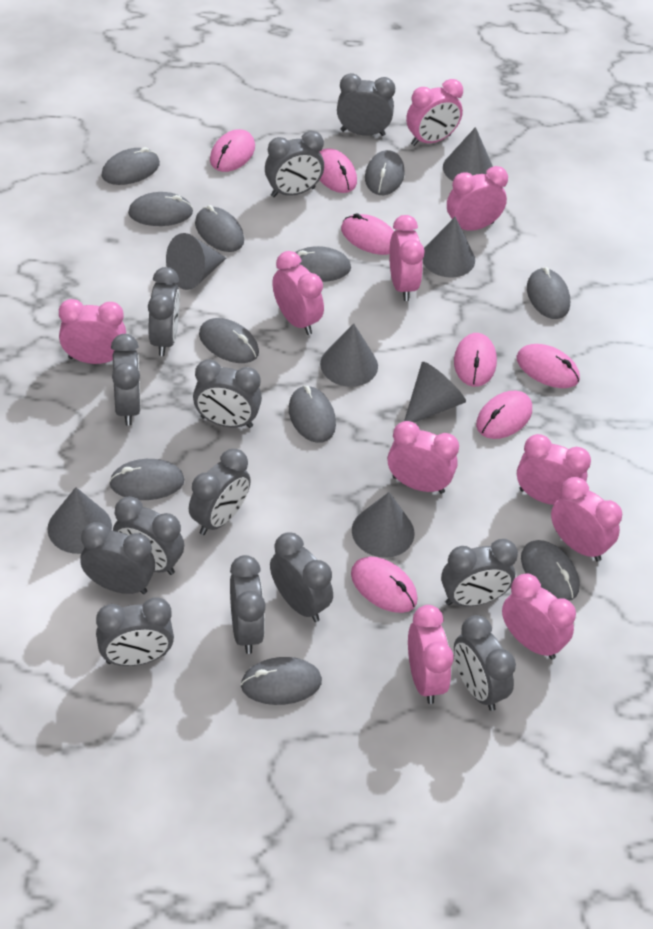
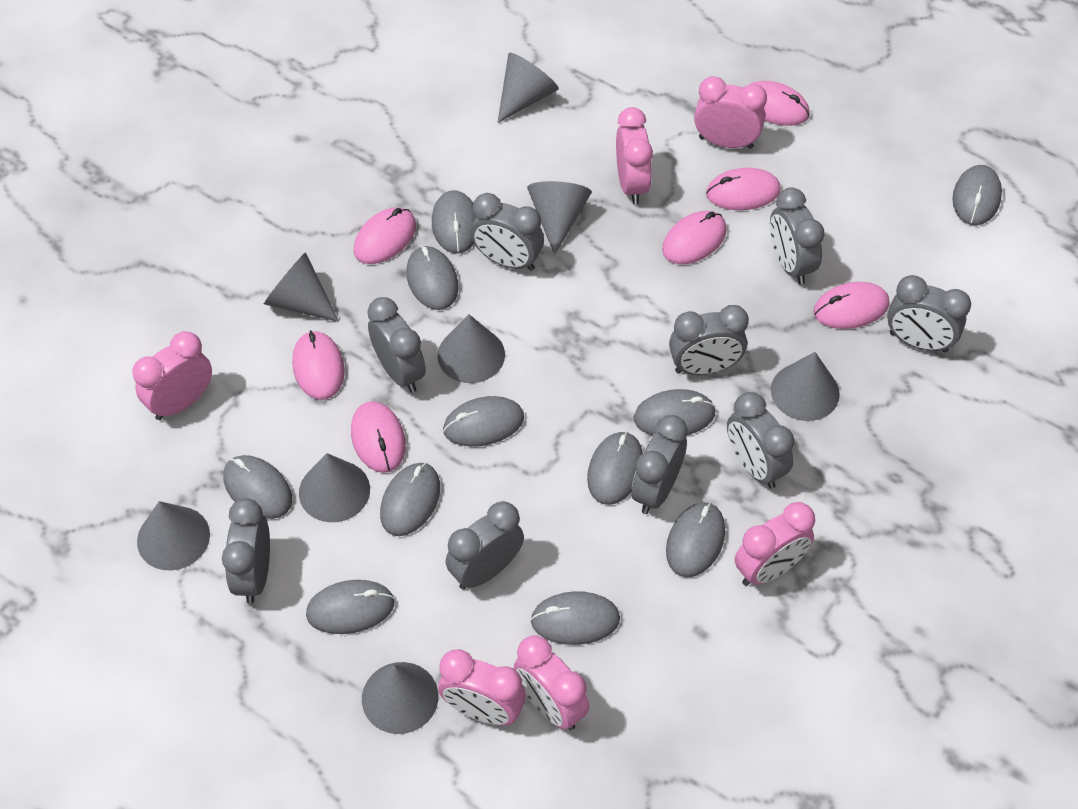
grey clock: 13 -> 9
grey cone: 7 -> 8
pink clock: 10 -> 6

